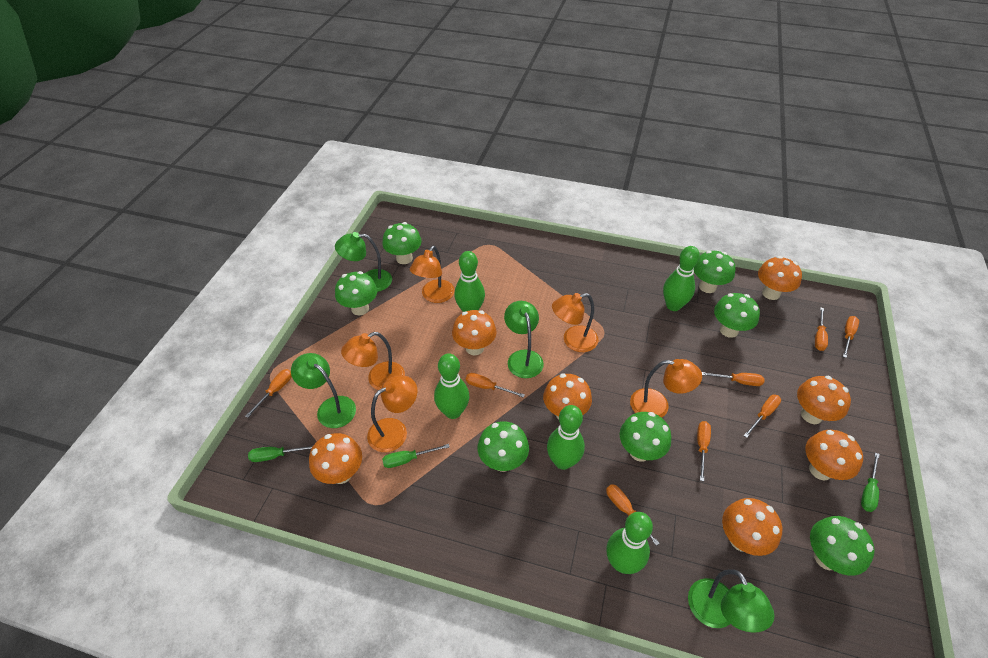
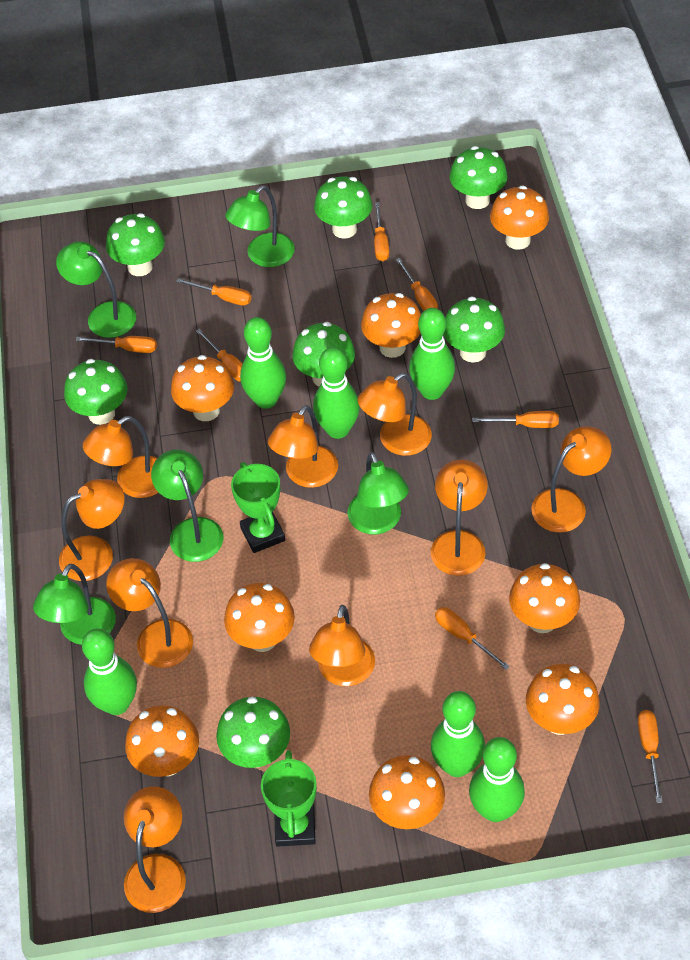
green bowling pin: 5 -> 6
green lamp: 4 -> 5
green screwdriver: 3 -> 0
green trophy: 0 -> 2
orange lamp: 5 -> 9
orange mushroom: 7 -> 8

